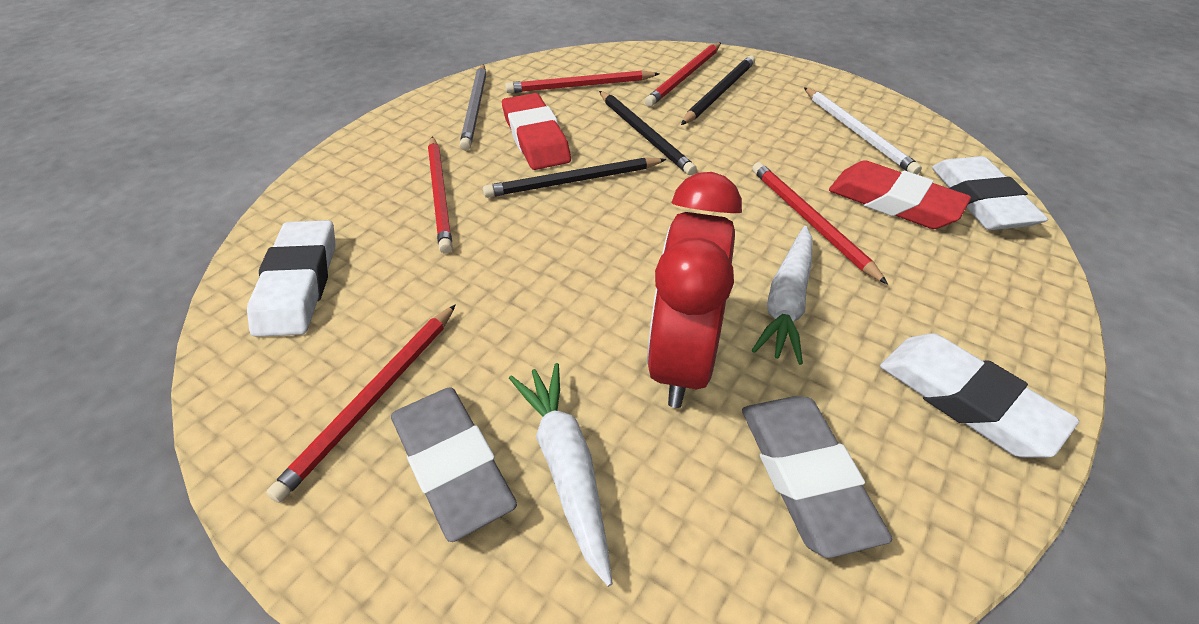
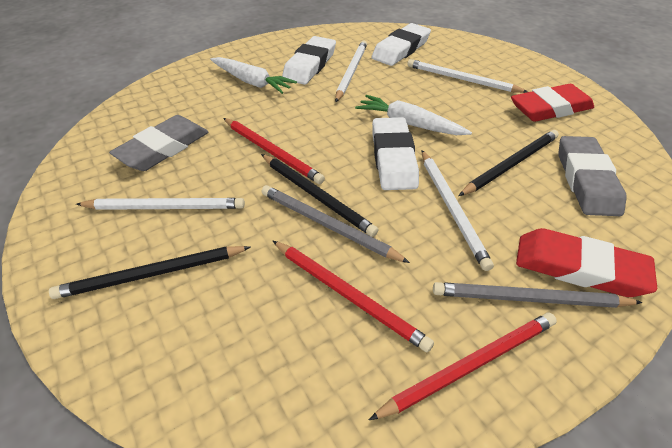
grey pencil: 1 -> 2
red clock: 1 -> 0
red pencil: 5 -> 3
white pencil: 1 -> 4

